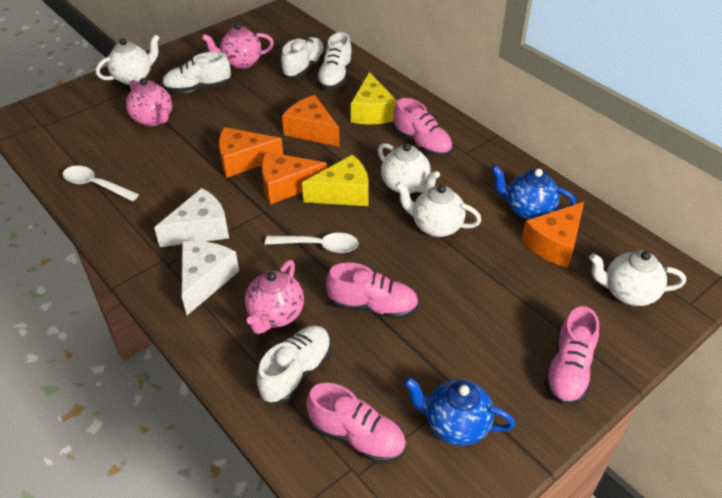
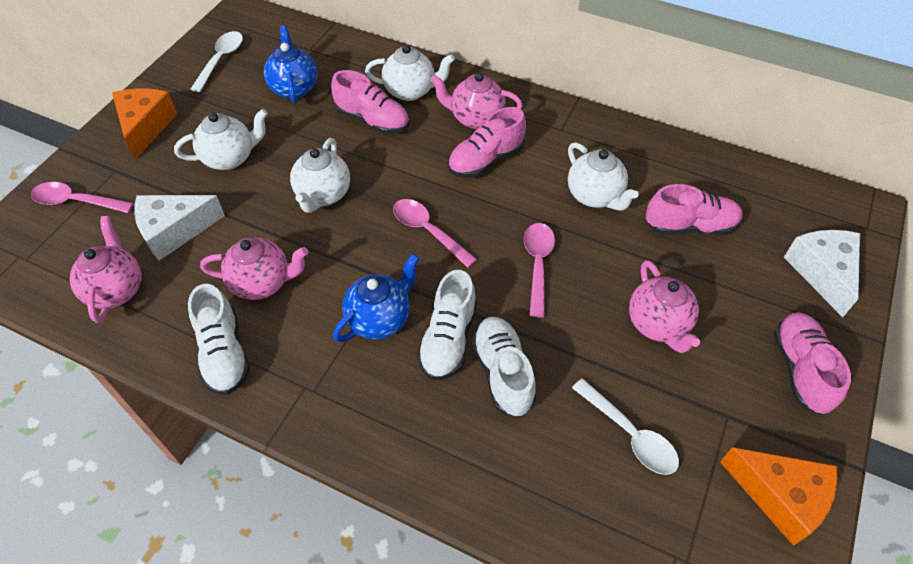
orange cheese: 4 -> 2
pink spoon: 0 -> 3
pink teapot: 3 -> 4
white shoe: 4 -> 3
yellow cheese: 2 -> 0

